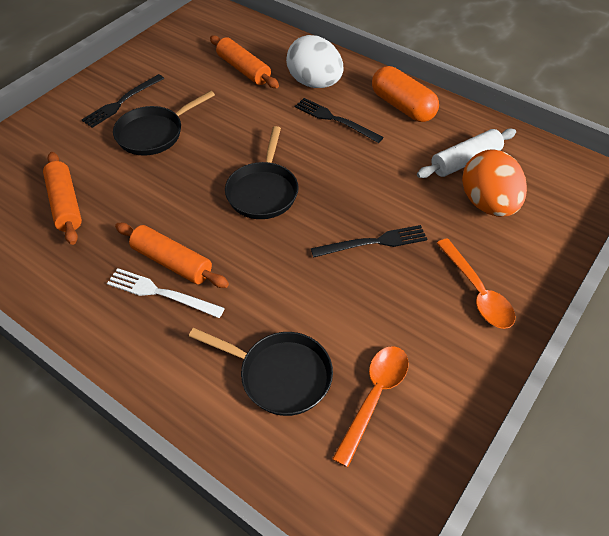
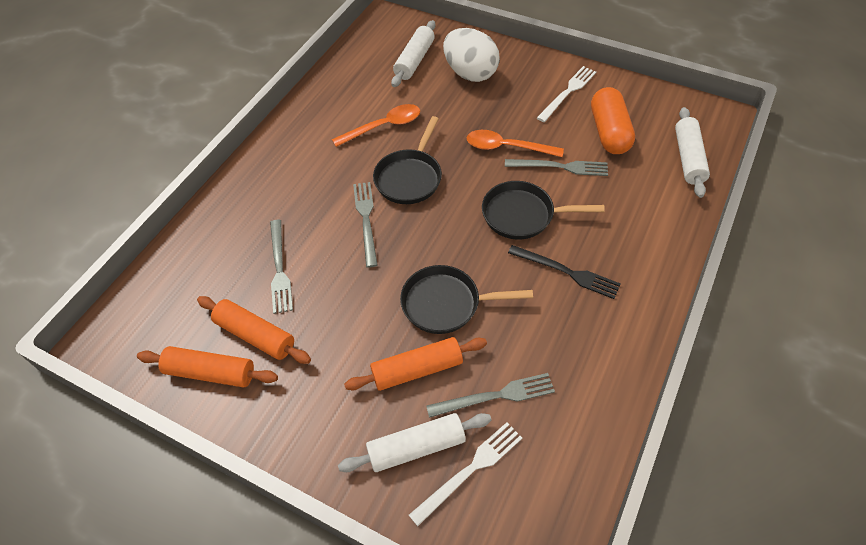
black fork: 3 -> 1
grey fork: 0 -> 4
orange egg: 1 -> 0
white fork: 1 -> 2
white rolling pin: 1 -> 3

